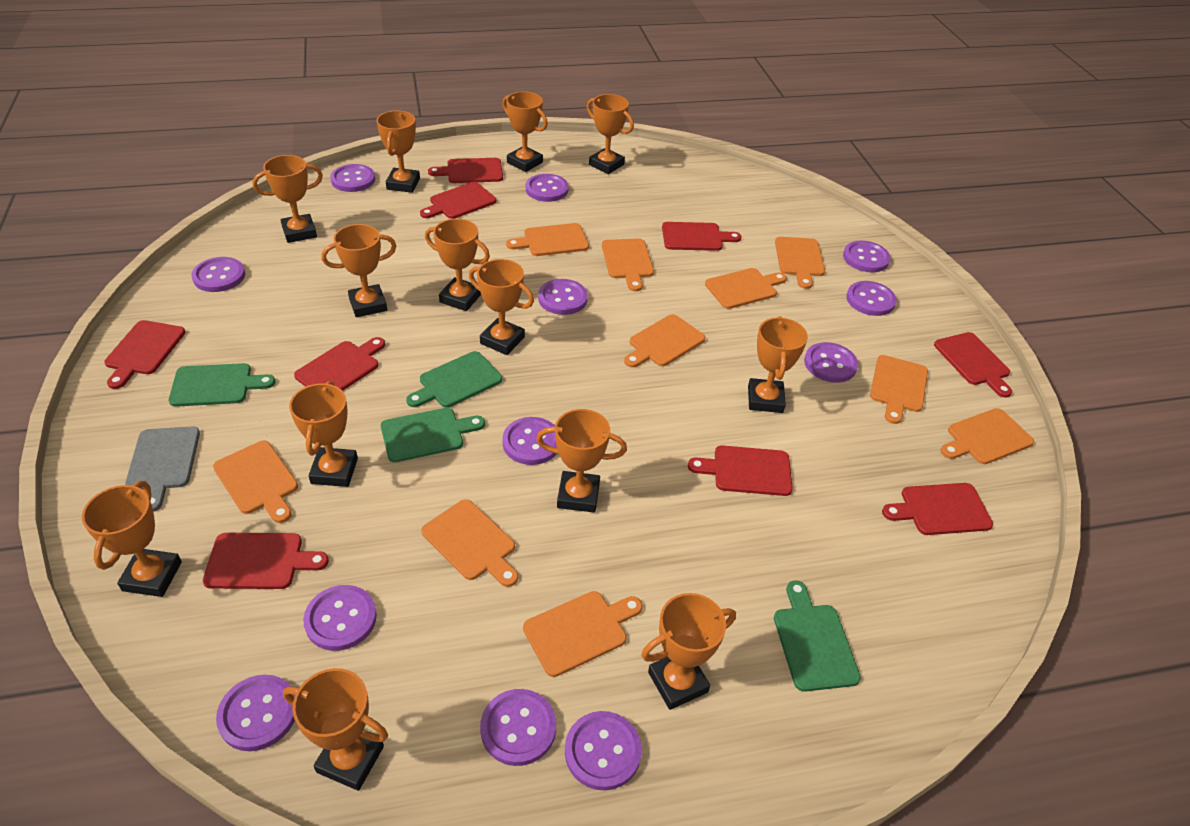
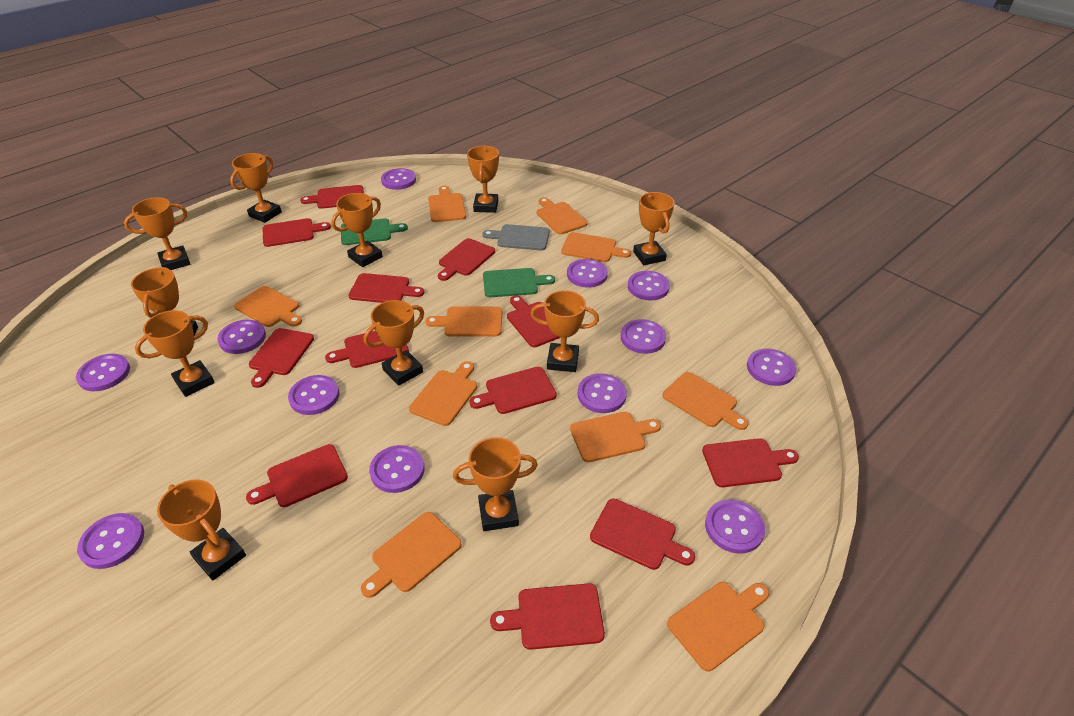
green cutting board: 4 -> 2
orange trophy: 13 -> 11
red cutting board: 9 -> 12

